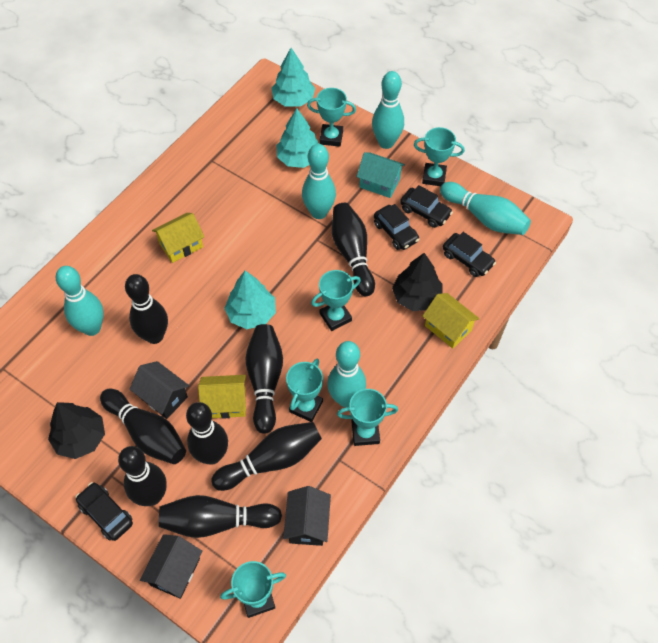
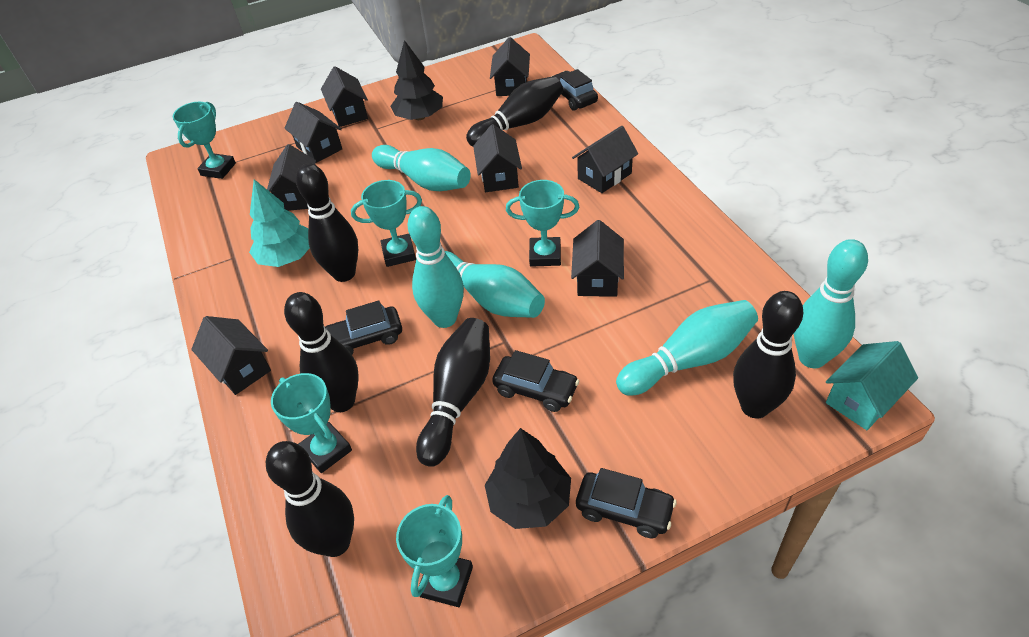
black bowling pin: 8 -> 6
black house: 3 -> 8
turquoise tree: 3 -> 1
turquoise trophy: 6 -> 5
yellow house: 3 -> 0

